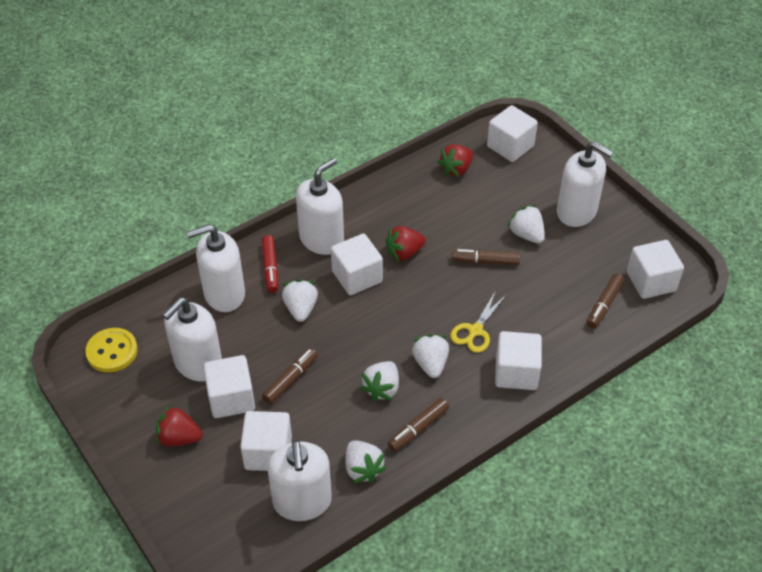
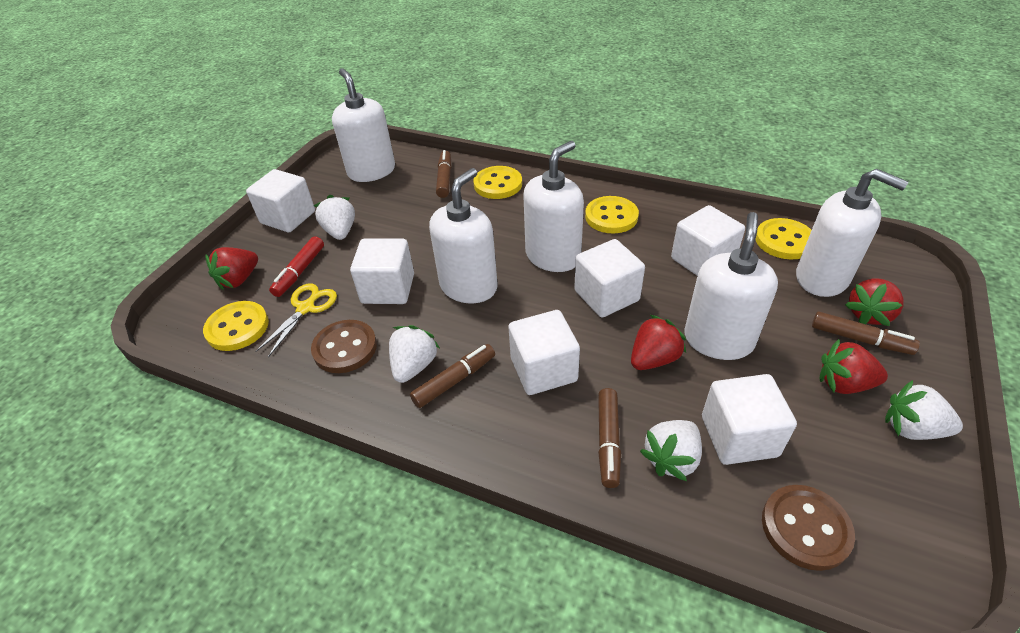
brown button: 0 -> 2
red strawberry: 3 -> 4
white strawberry: 5 -> 4
yellow button: 1 -> 4

